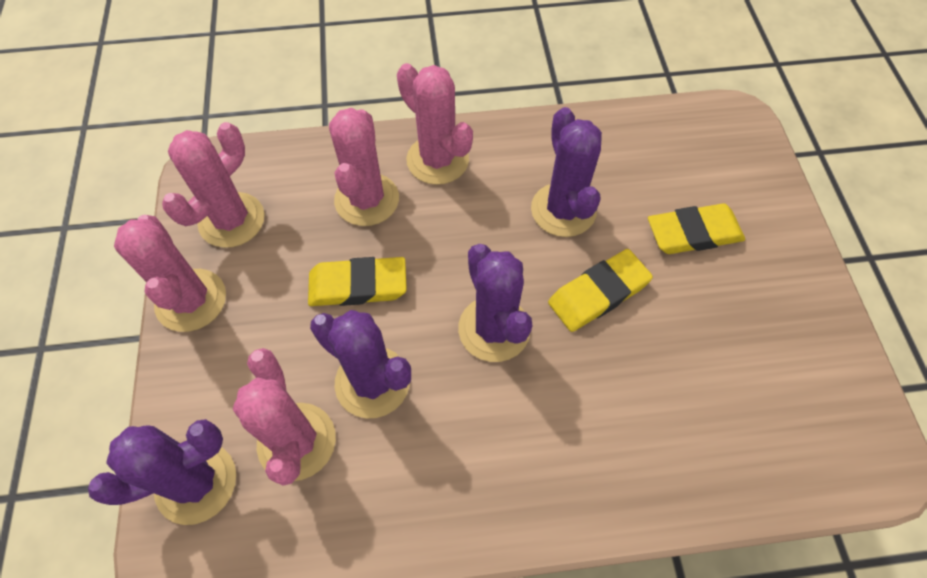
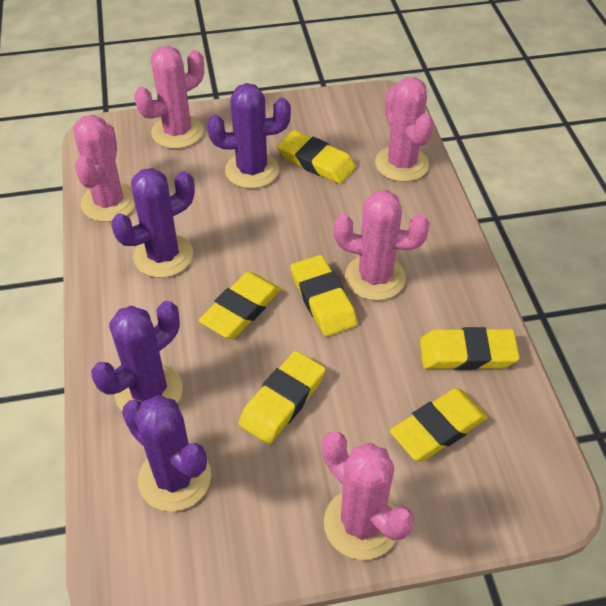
yellow eraser: 3 -> 6

